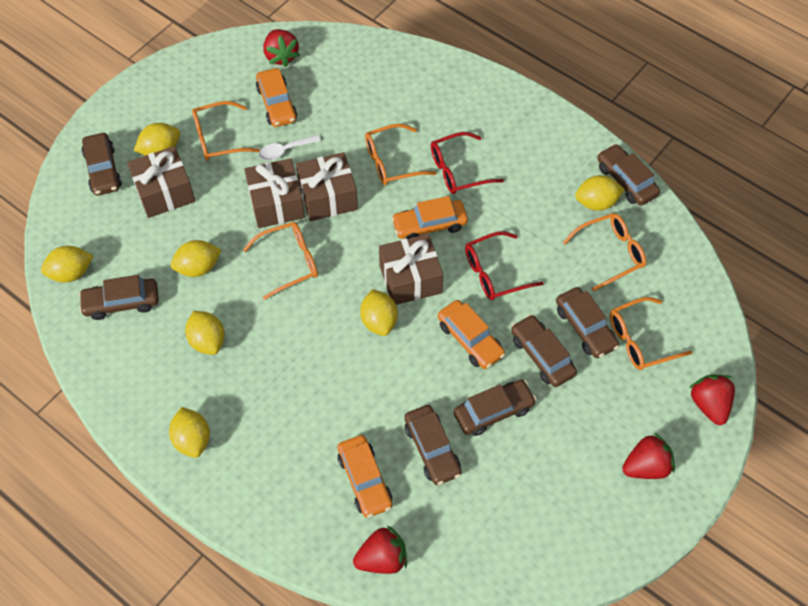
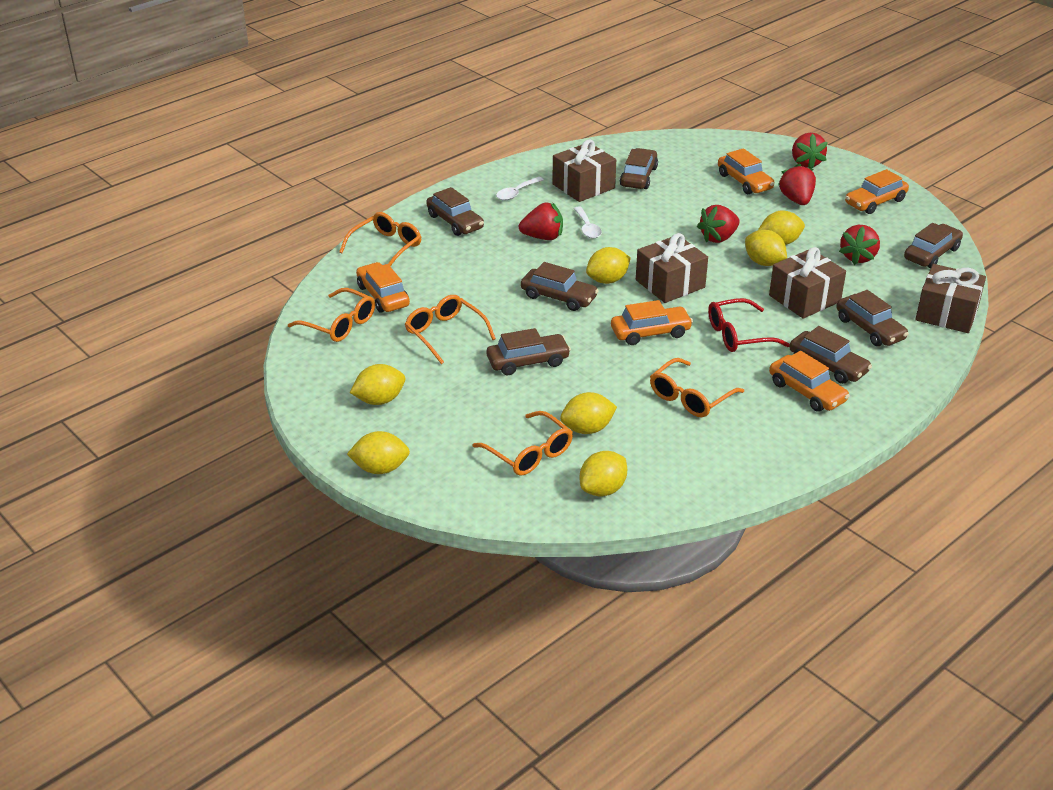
orange car: 4 -> 5
red glasses: 2 -> 1
red strawberry: 4 -> 5
white spoon: 1 -> 2

